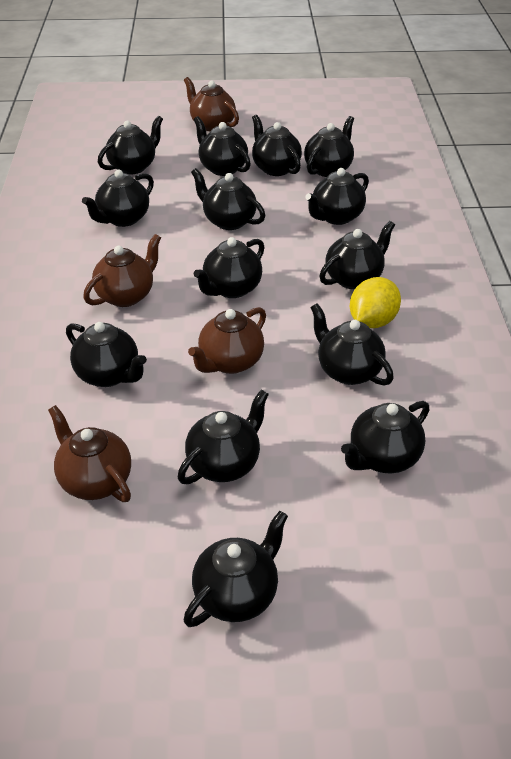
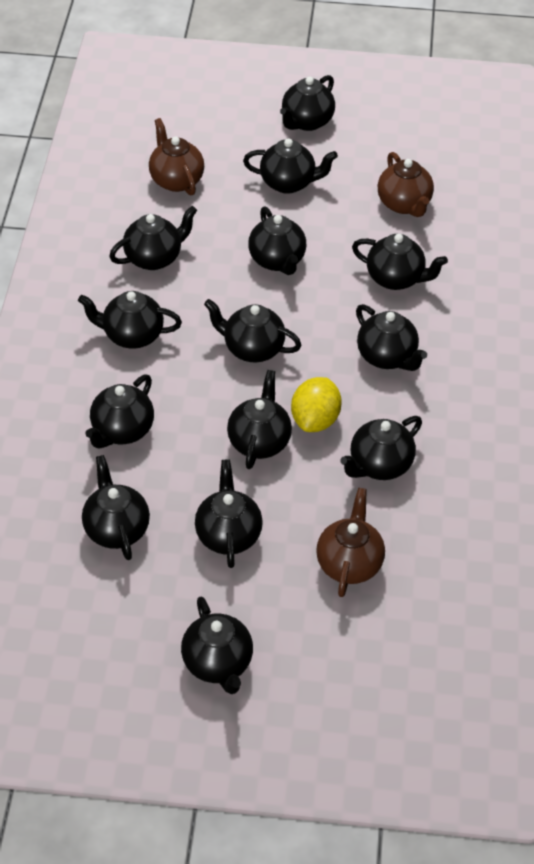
brown teapot: 4 -> 3

